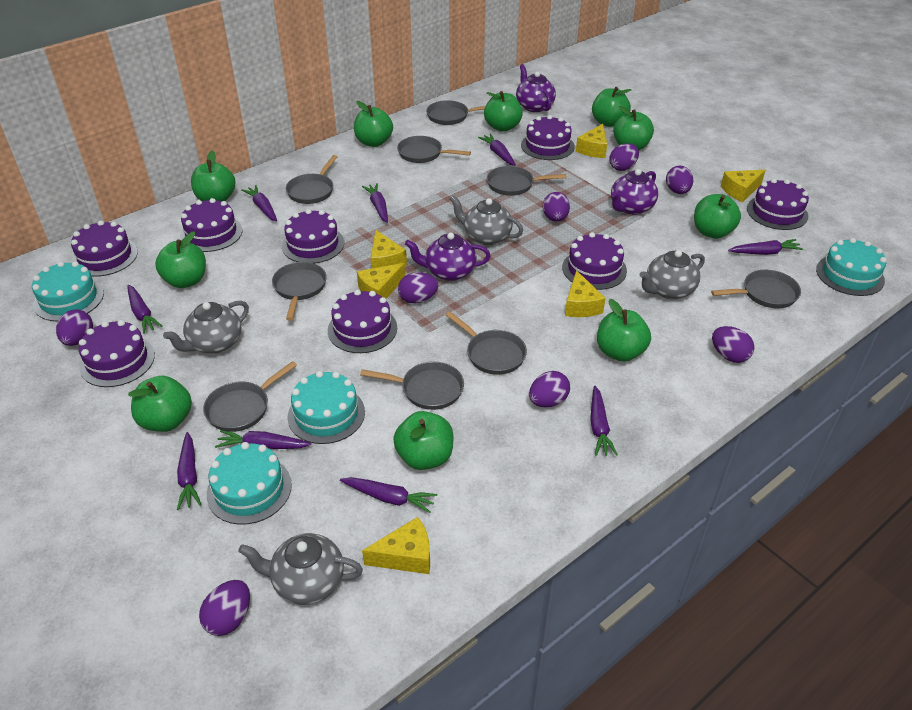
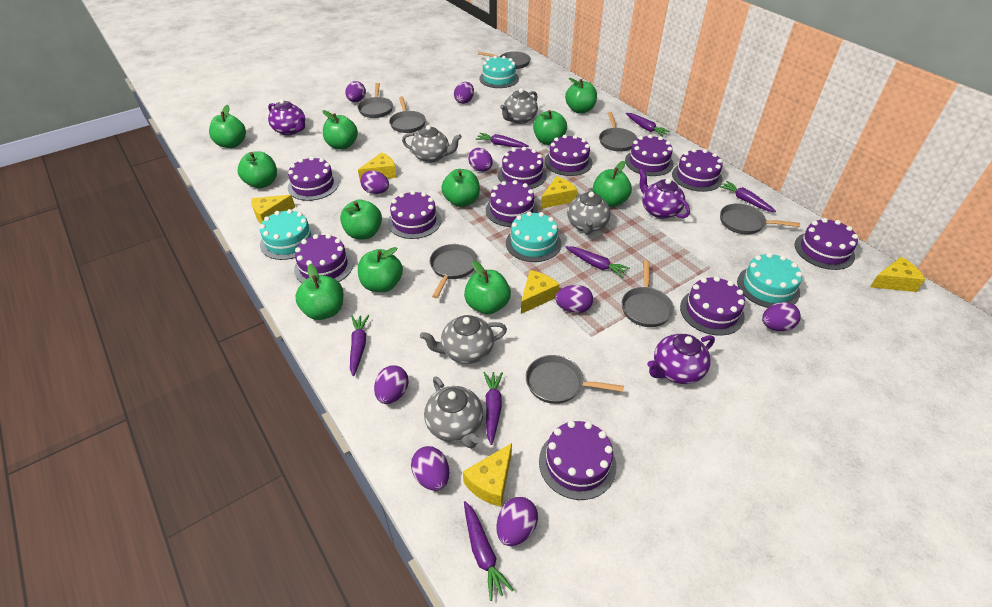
green apple: 10 -> 11
grey pan: 9 -> 8
grey teapot: 4 -> 5
purple cake: 8 -> 11
purple carrot: 9 -> 7
purple egg: 8 -> 9

